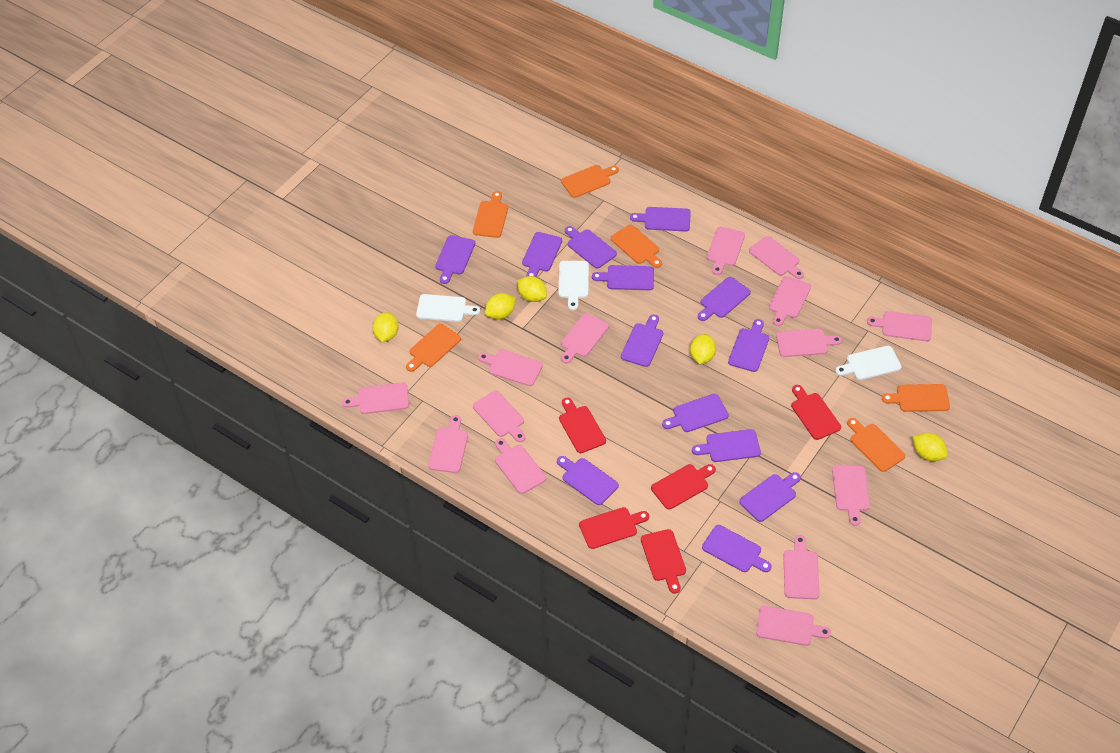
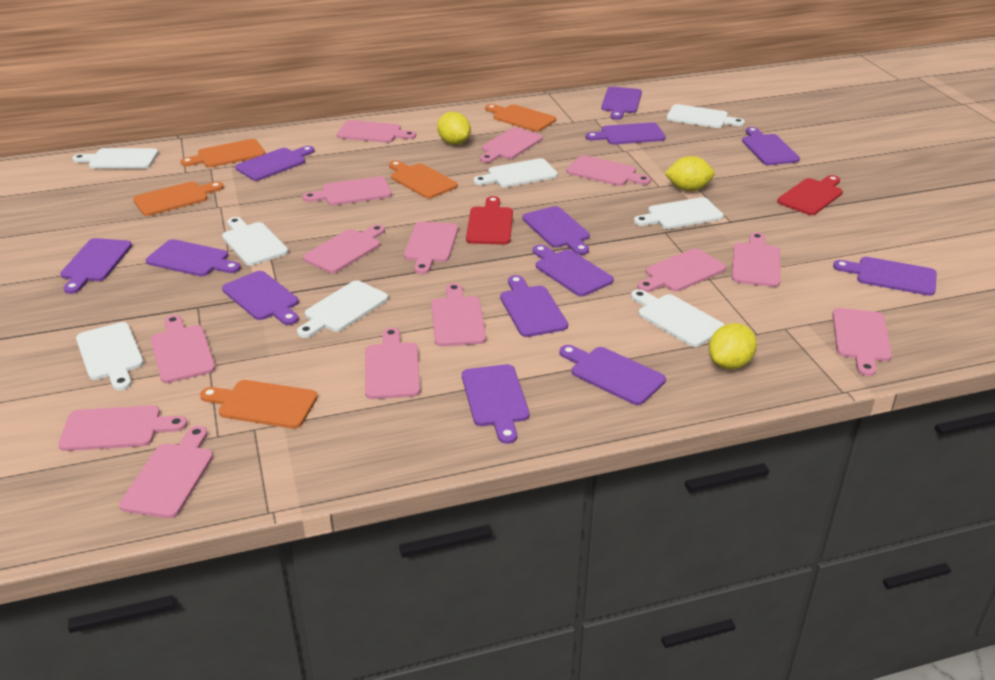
orange cutting board: 6 -> 5
red cutting board: 5 -> 2
white cutting board: 3 -> 8
yellow lemon: 5 -> 3

